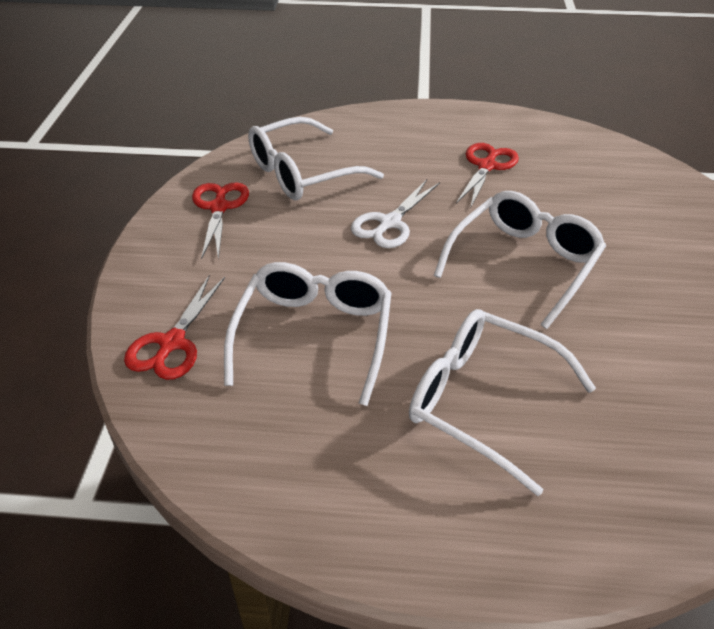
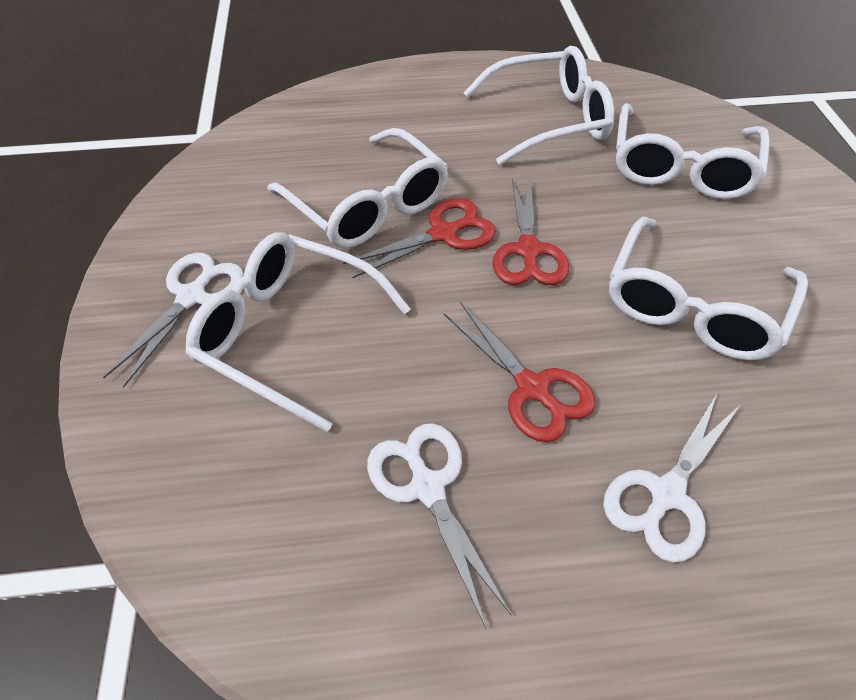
white glasses: 4 -> 5
white scissors: 1 -> 3

